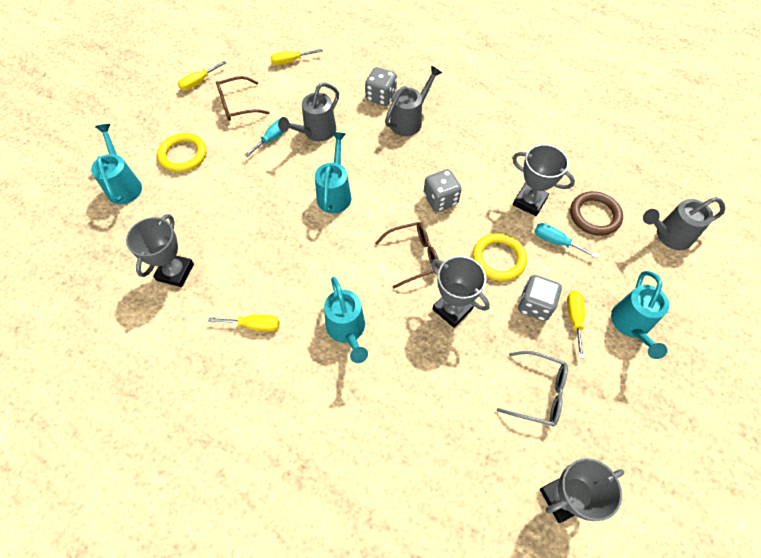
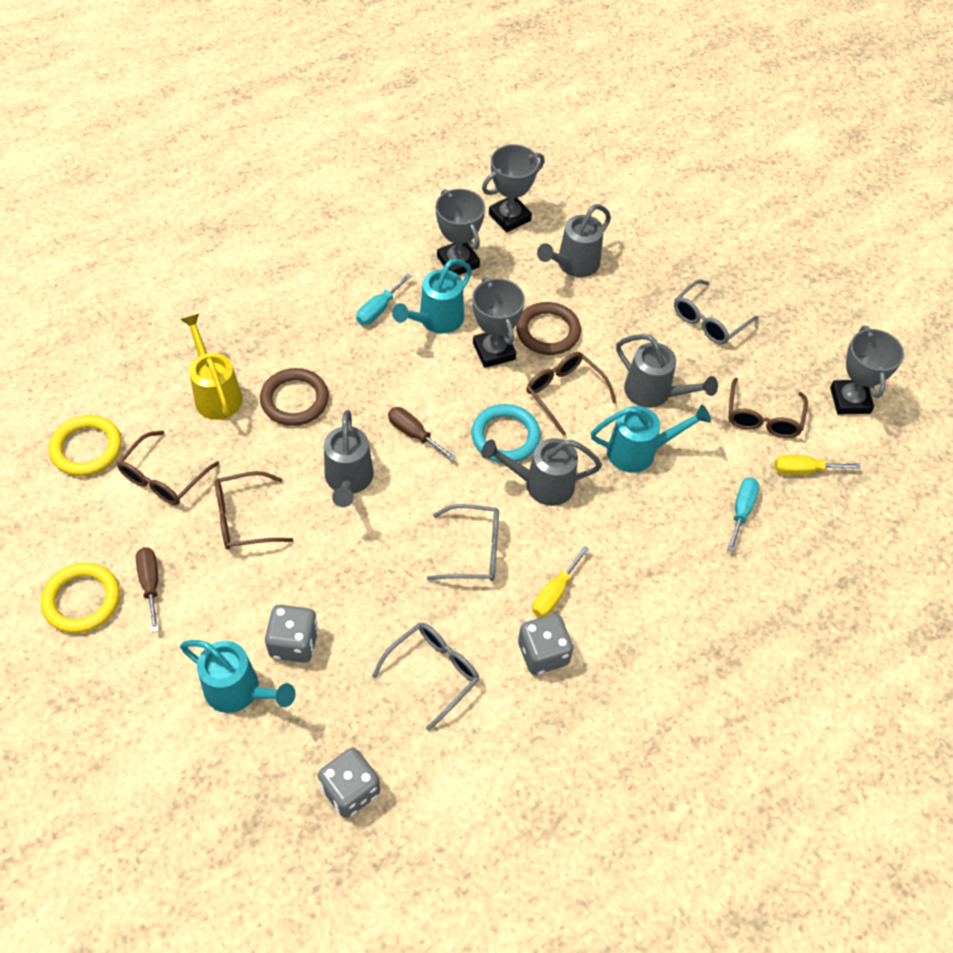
brown glasses: 2 -> 4
brown ring: 1 -> 2
brown screwdriver: 0 -> 2
grey glasses: 1 -> 3
grey watering can: 3 -> 4
turquoise ring: 0 -> 1
turquoise watering can: 4 -> 3
yellow screwdriver: 4 -> 2
yellow watering can: 0 -> 1

